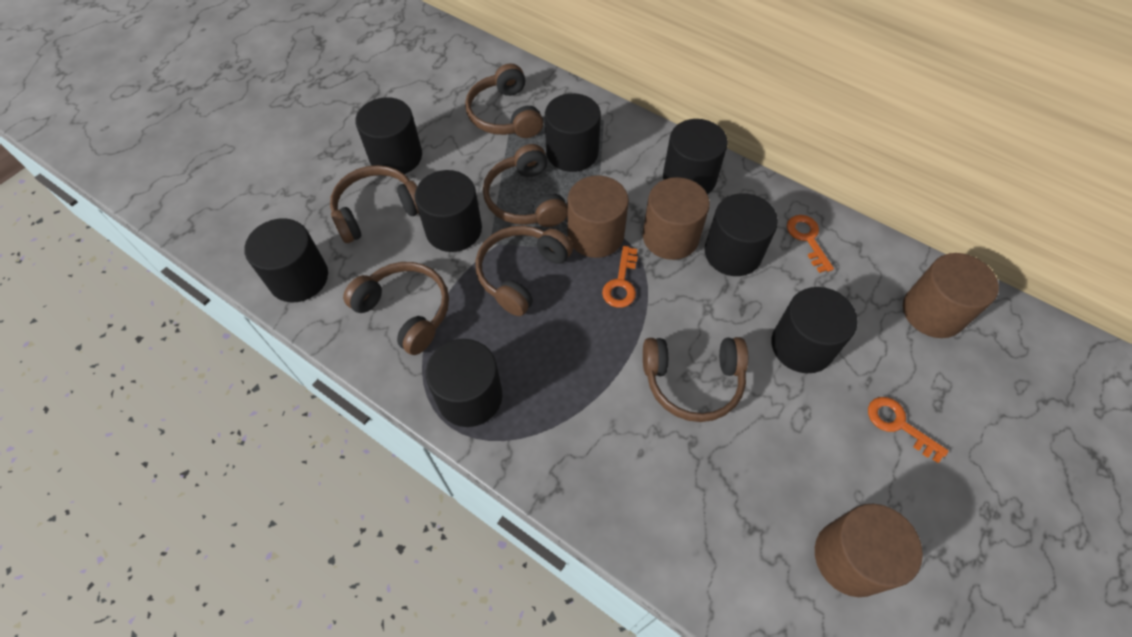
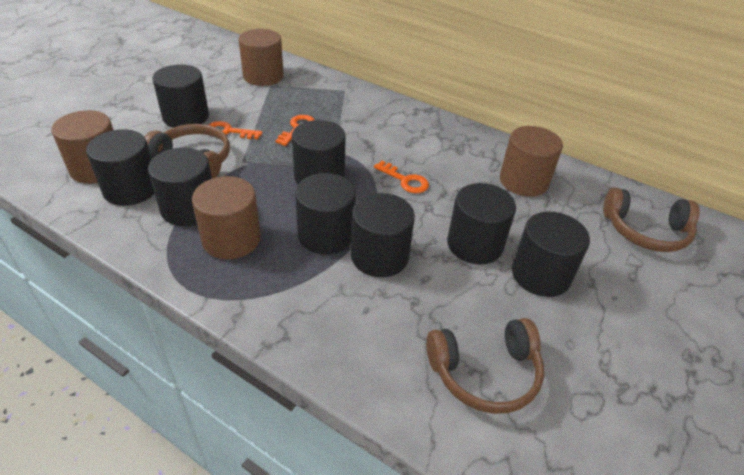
brown headphones: 6 -> 3

